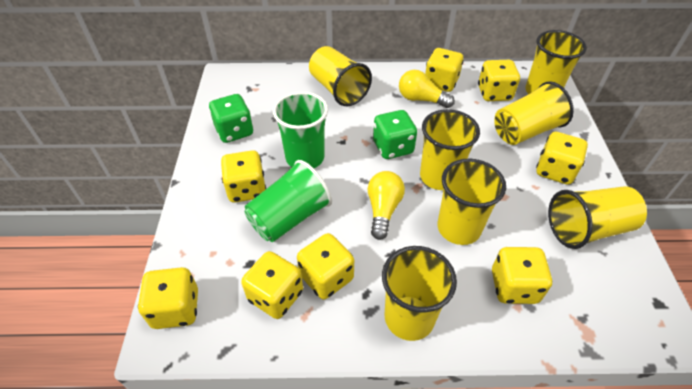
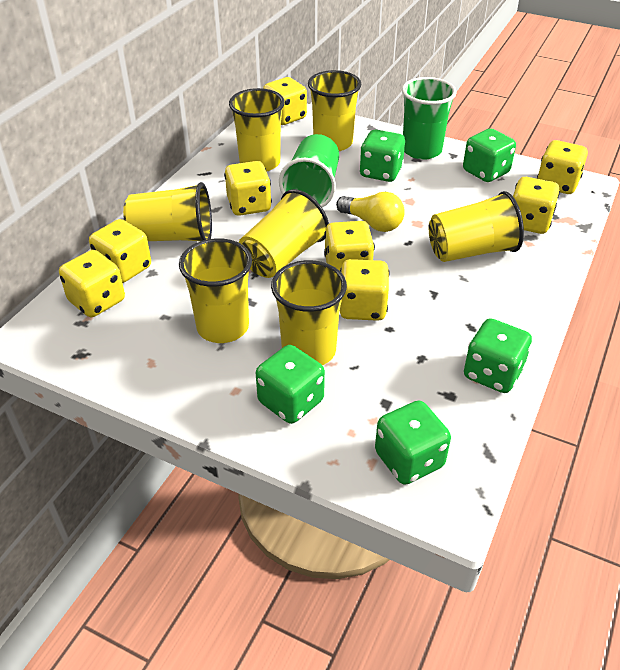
green dice: 2 -> 5
yellow light bulb: 2 -> 1

